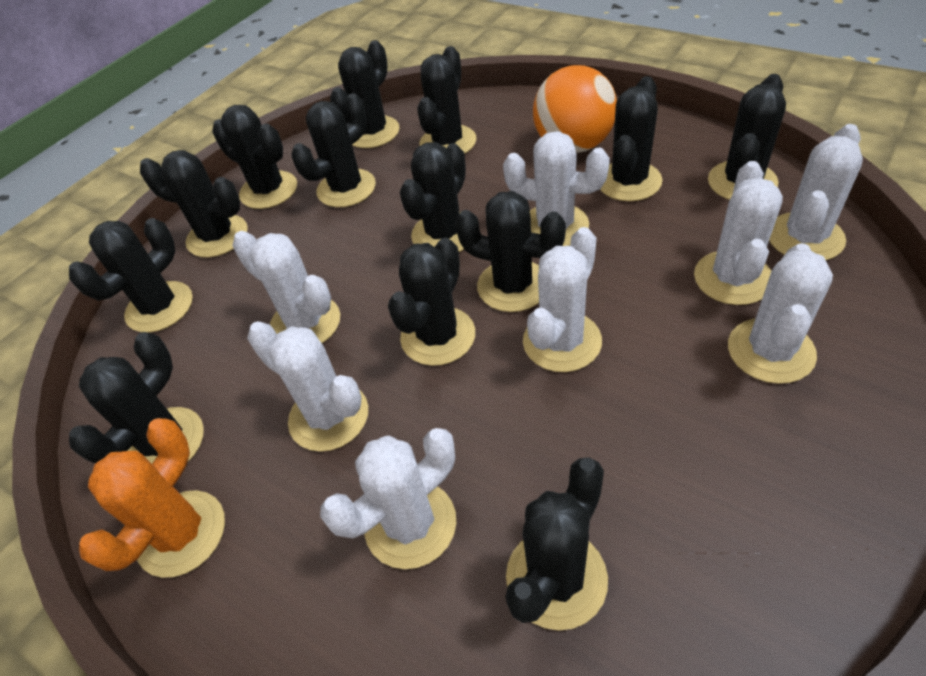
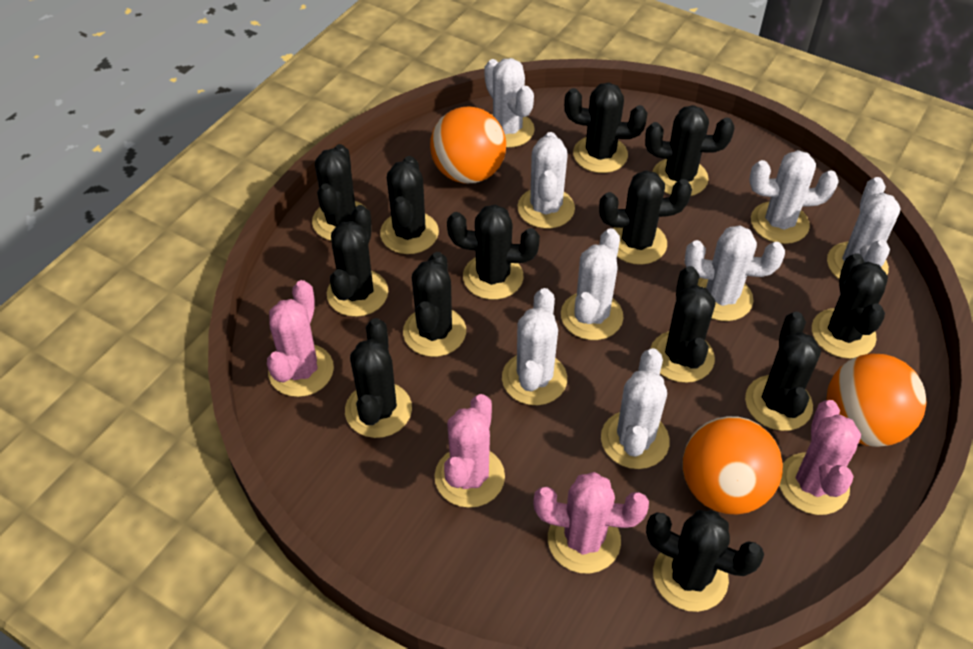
orange ball: 1 -> 3
orange cactus: 1 -> 0
pink cactus: 0 -> 4

